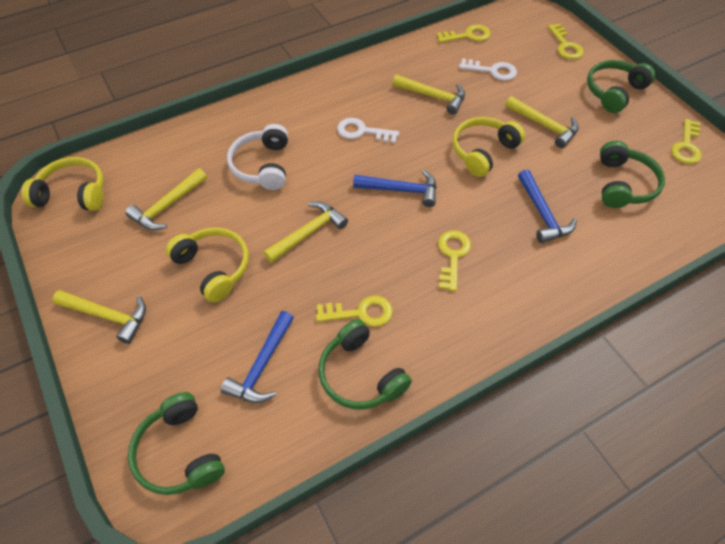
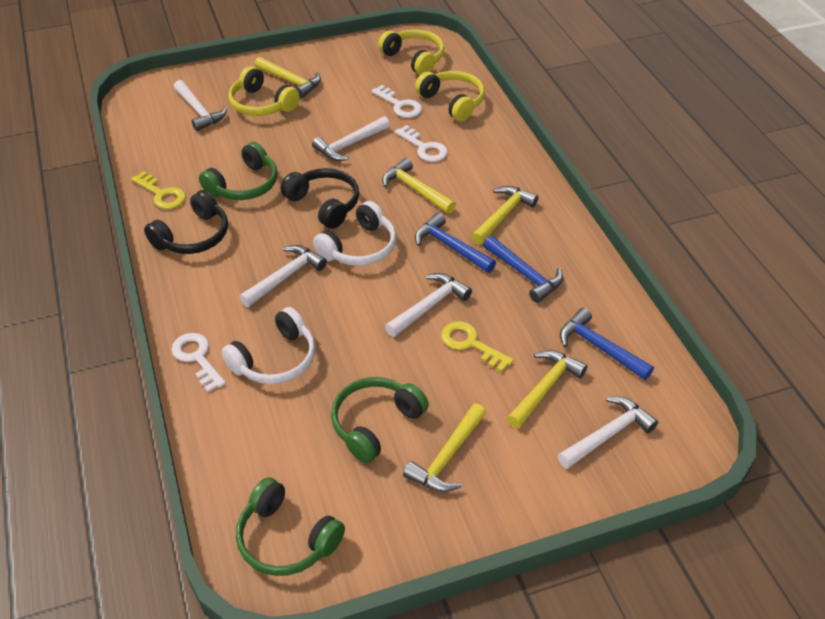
black headphones: 0 -> 2
green headphones: 4 -> 3
white hammer: 0 -> 5
white headphones: 1 -> 2
white key: 2 -> 3
yellow key: 5 -> 2

